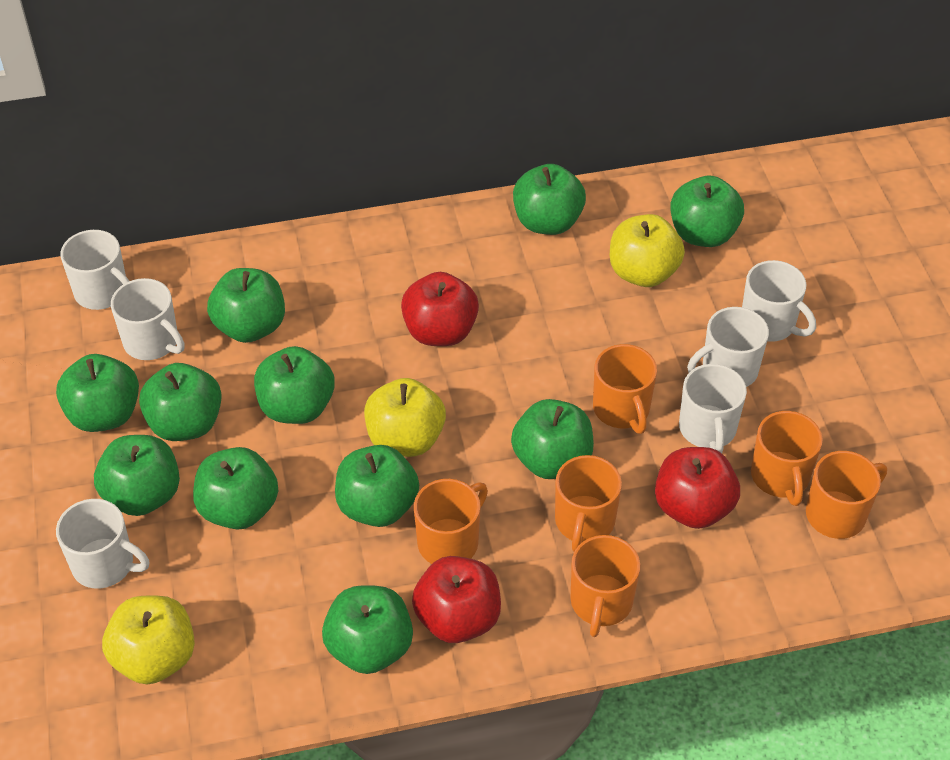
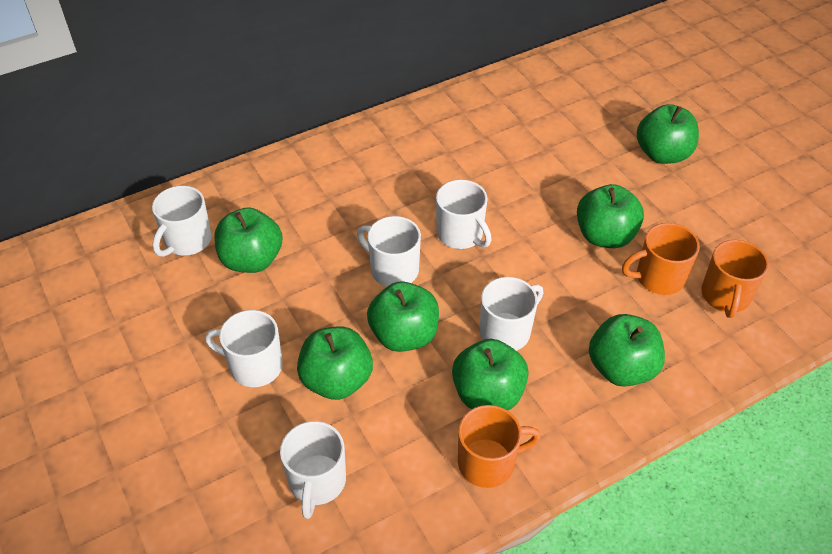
green apple: 11 -> 7
orange mug: 6 -> 3
red apple: 3 -> 0
yellow apple: 3 -> 0

